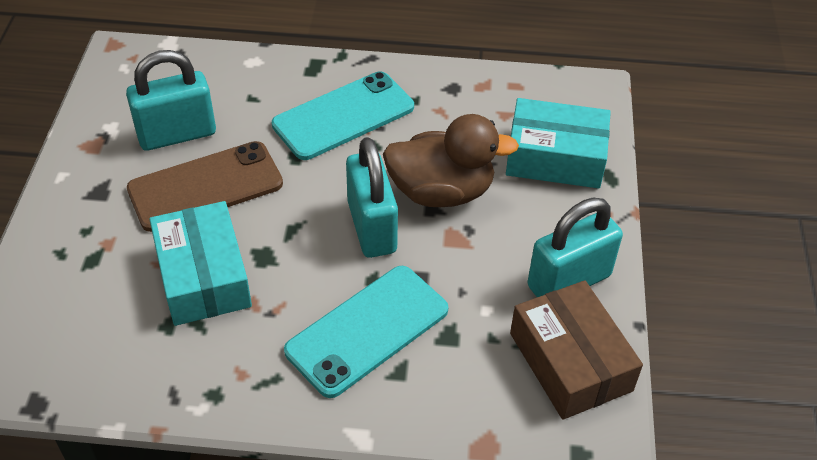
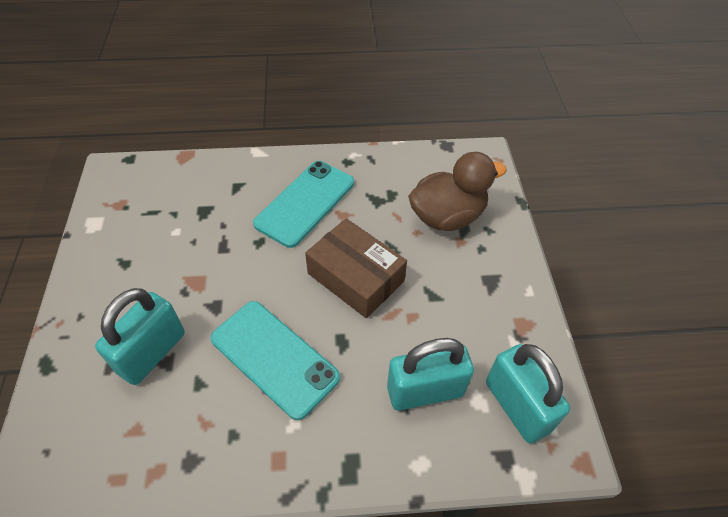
brown phone: 1 -> 0
turquoise box: 2 -> 0

